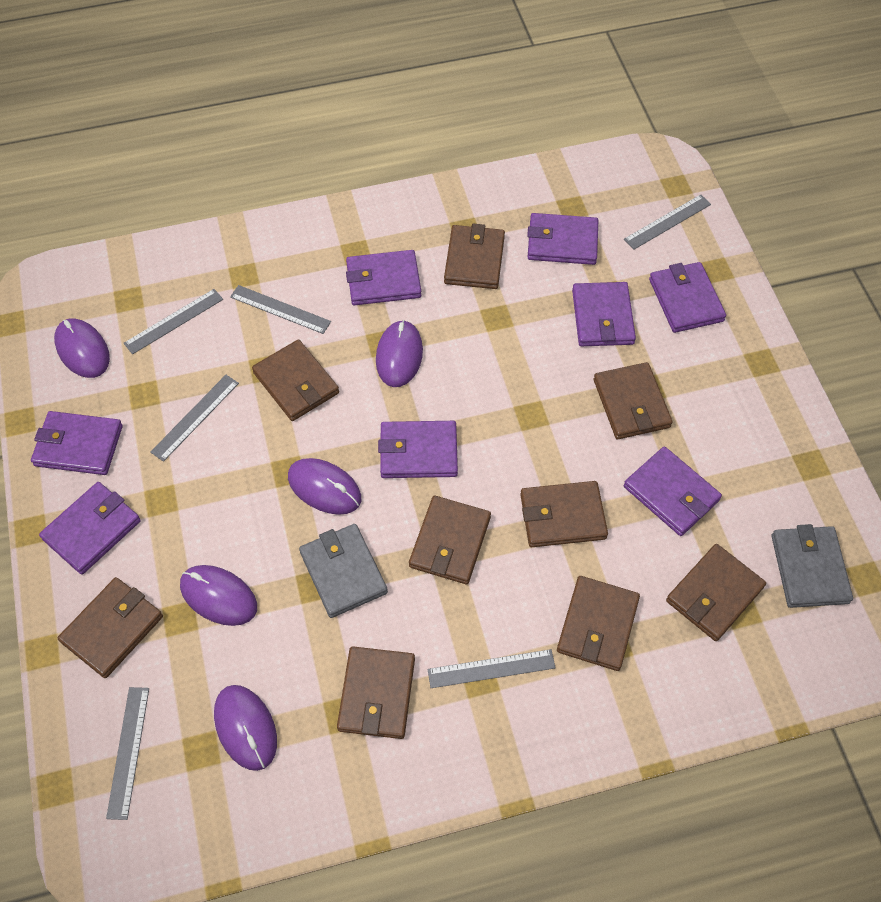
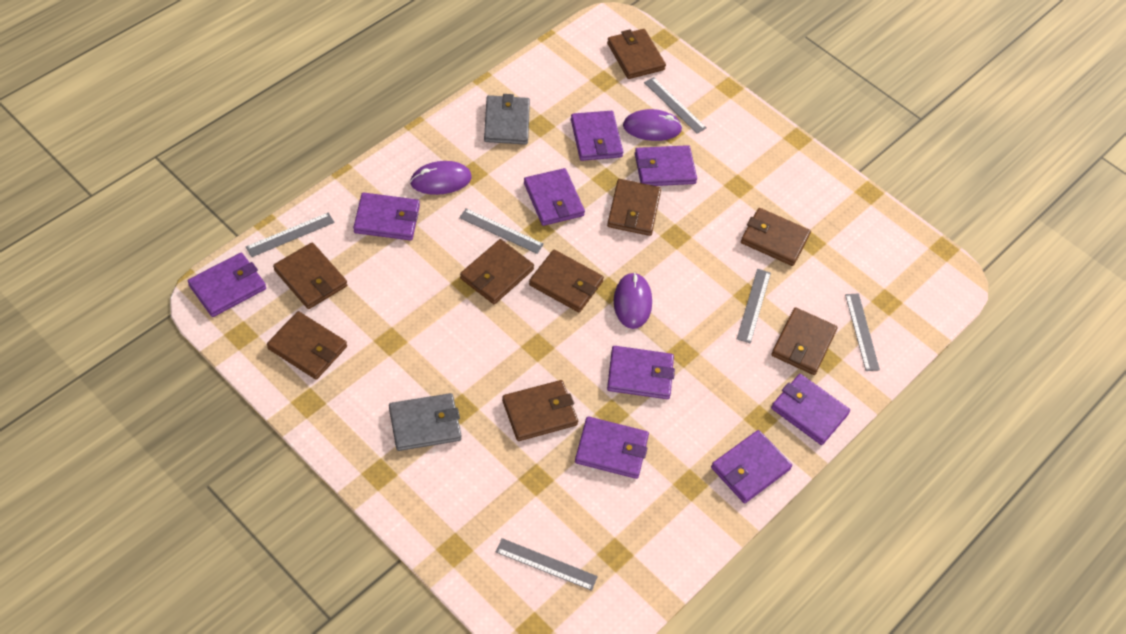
purple mouse: 5 -> 3
purple wallet: 8 -> 9

